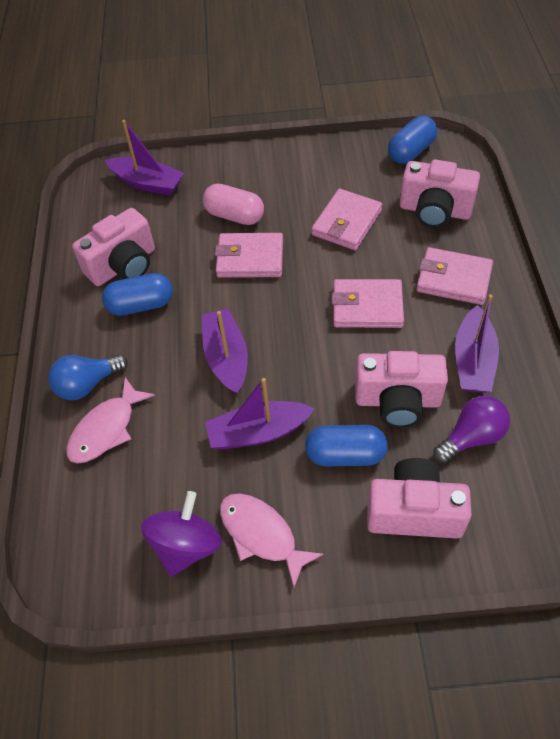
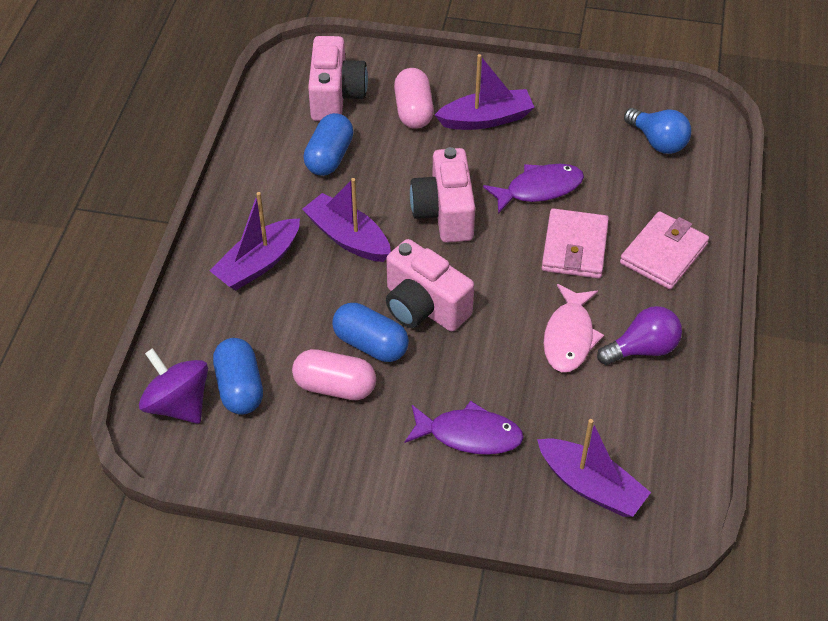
pink camera: 4 -> 3
pink capsule: 1 -> 2
pink fish: 2 -> 1
pink wallet: 4 -> 2
purple fish: 0 -> 2

